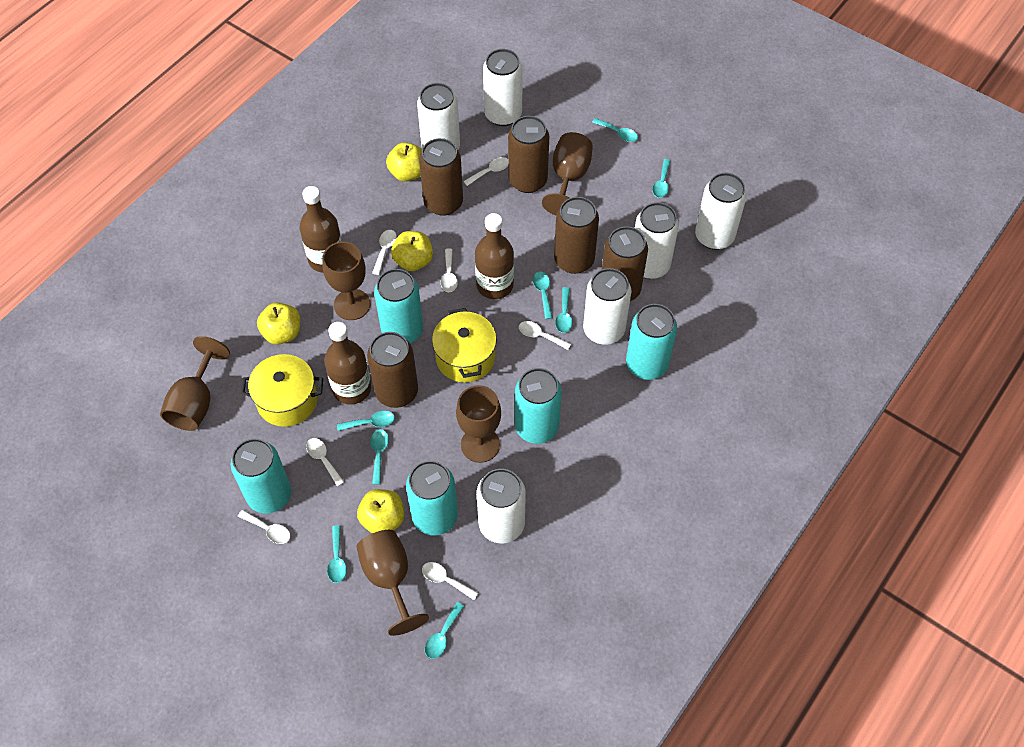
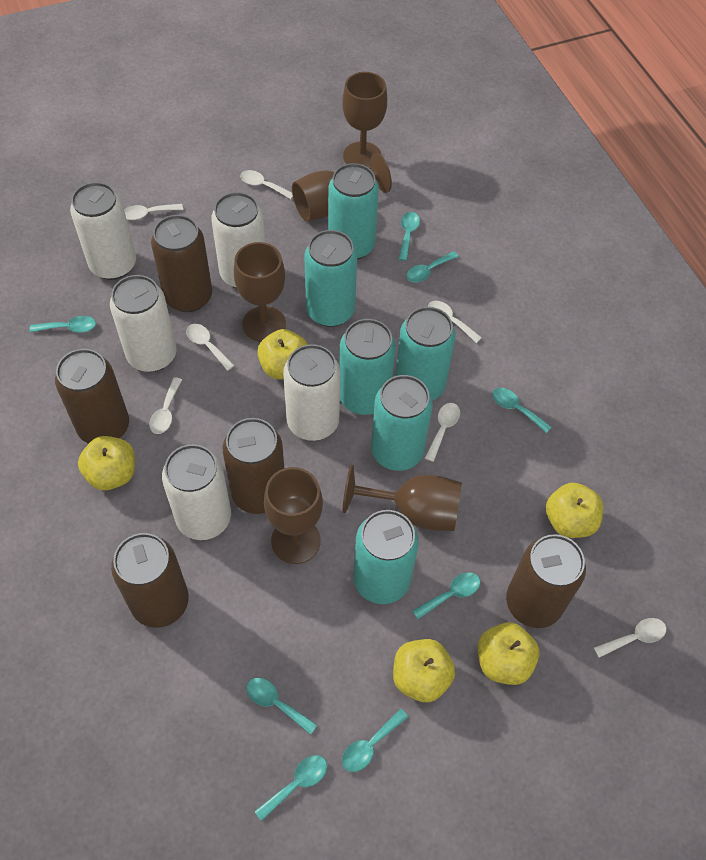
brown bottle: 3 -> 0
turquoise can: 5 -> 6
white can: 6 -> 5
yellow apple: 4 -> 5
yellow pot: 2 -> 0

